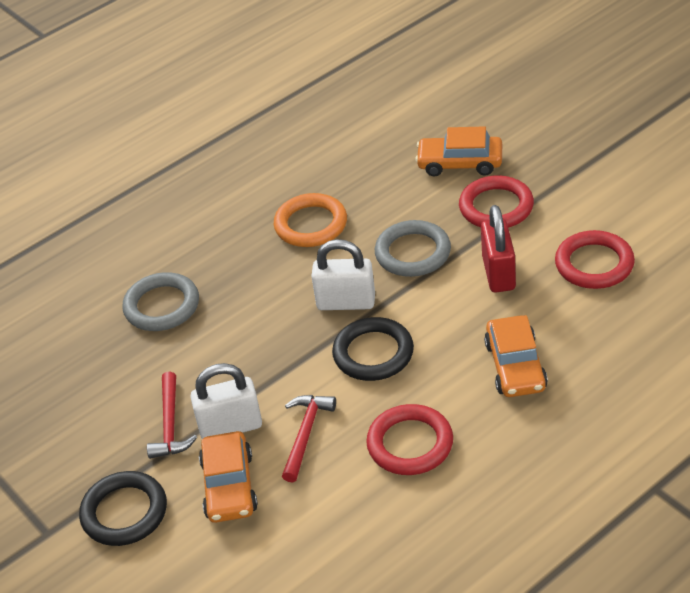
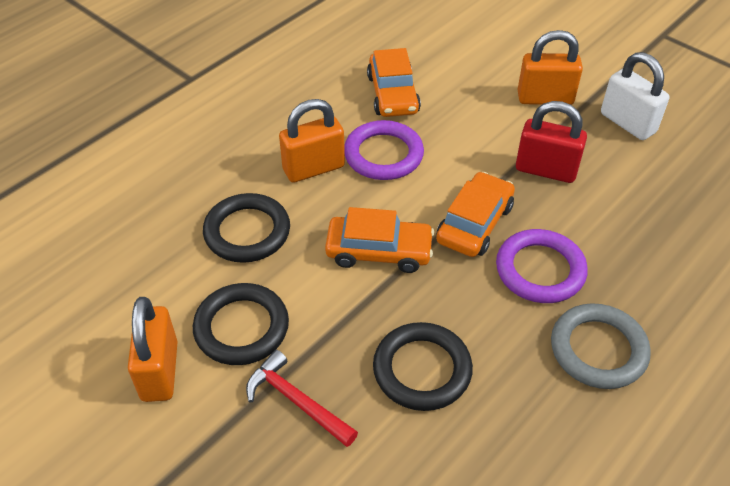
black ring: 2 -> 3
grey ring: 2 -> 1
orange padlock: 0 -> 3
orange ring: 1 -> 0
purple ring: 0 -> 2
red hammer: 2 -> 1
red ring: 3 -> 0
white padlock: 2 -> 1

